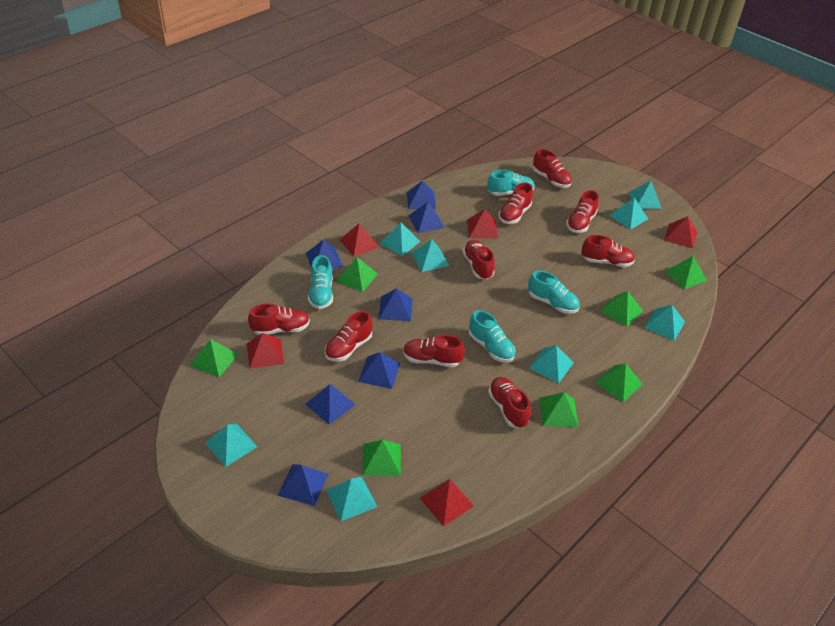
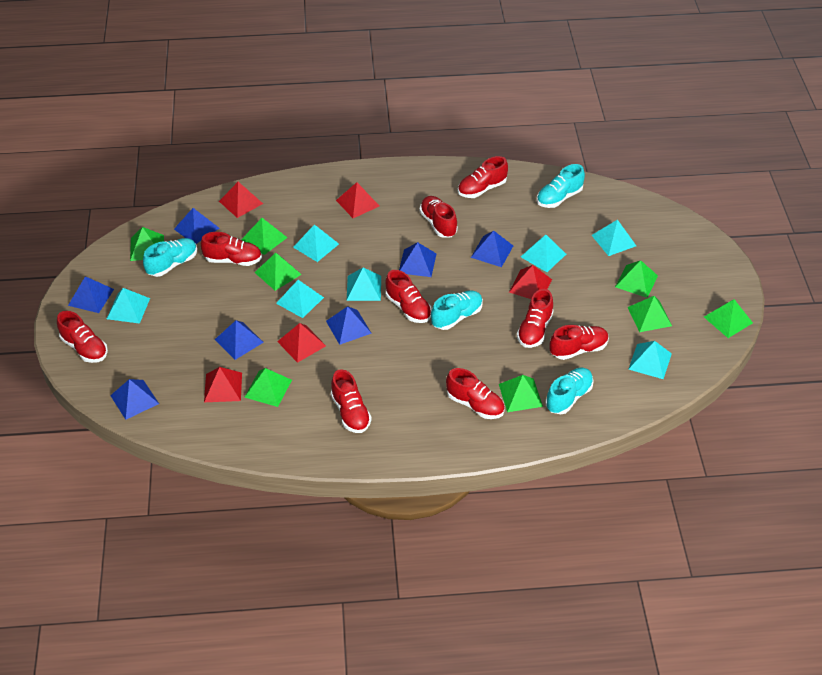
green pyramid: 7 -> 8
turquoise pyramid: 8 -> 7

